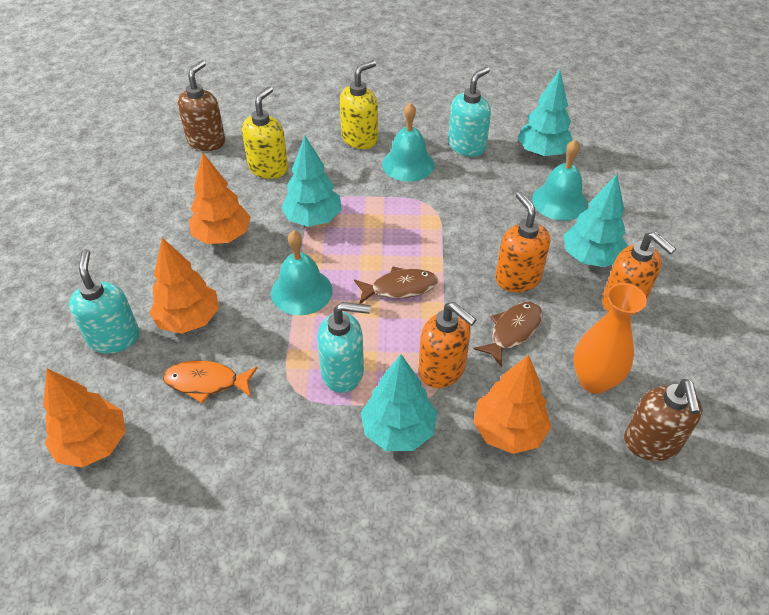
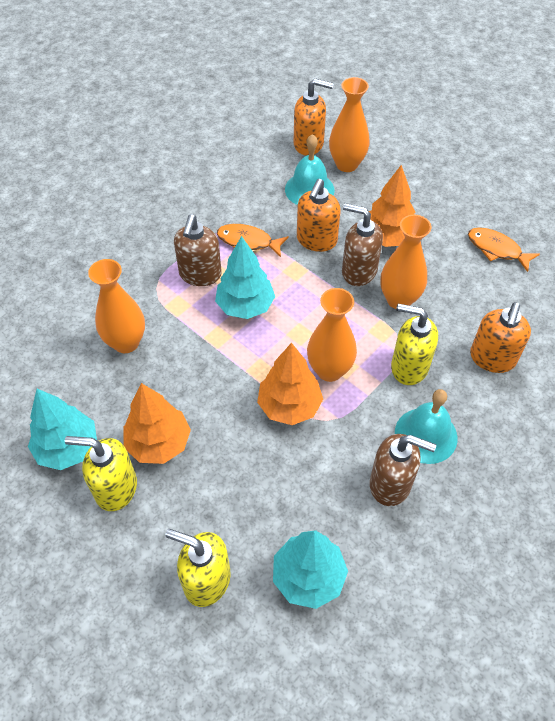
brown fish: 2 -> 0
brown soap dispenser: 2 -> 3
orange fish: 1 -> 2
orange tree: 4 -> 3
orange vase: 1 -> 4
turquoise bell: 3 -> 2
turquoise soap dispenser: 3 -> 0
turquoise tree: 4 -> 3
yellow soap dispenser: 2 -> 3

